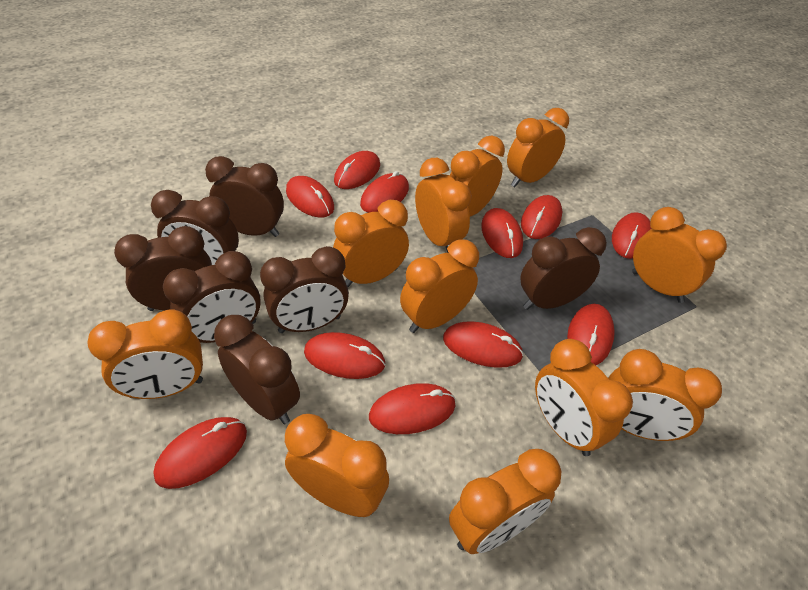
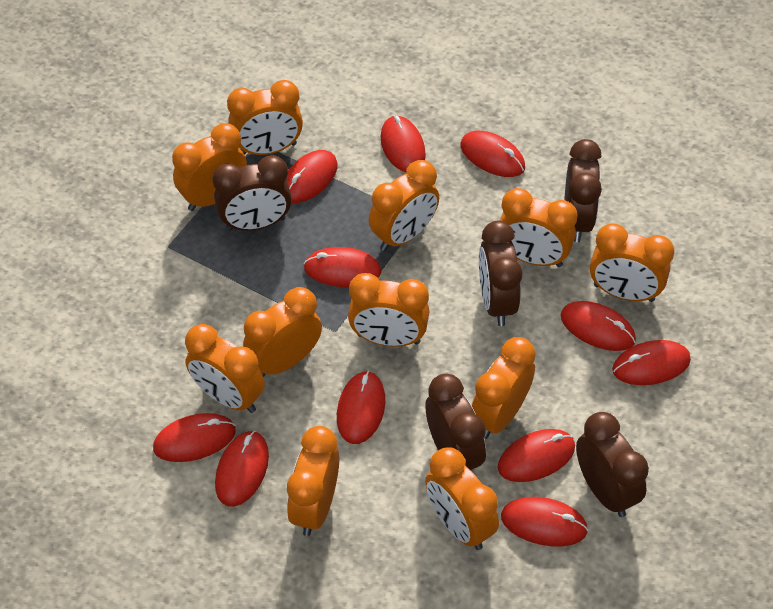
brown clock: 7 -> 5

